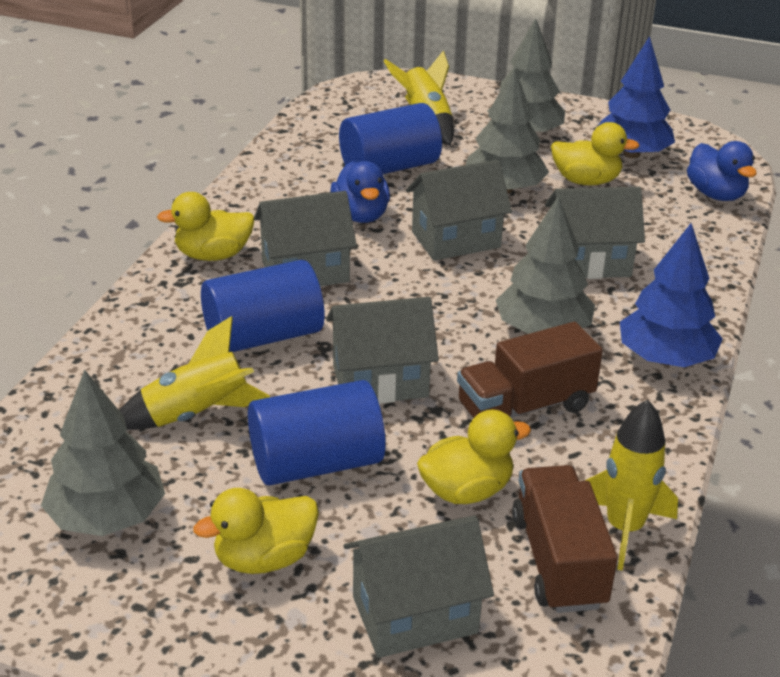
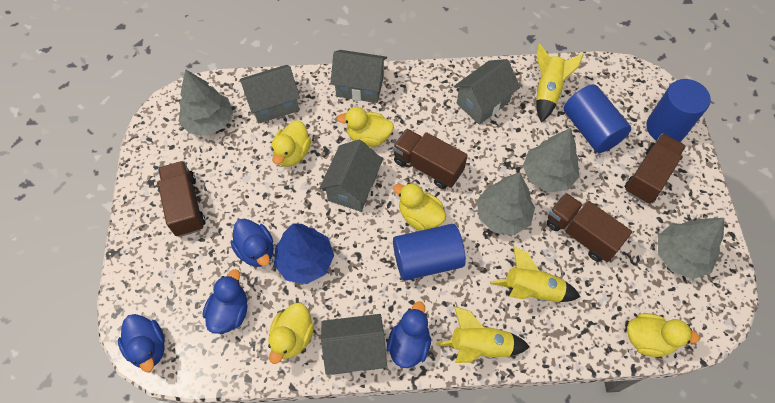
blue duck: 2 -> 4
blue tree: 2 -> 1
brown truck: 2 -> 4
yellow duck: 4 -> 5

